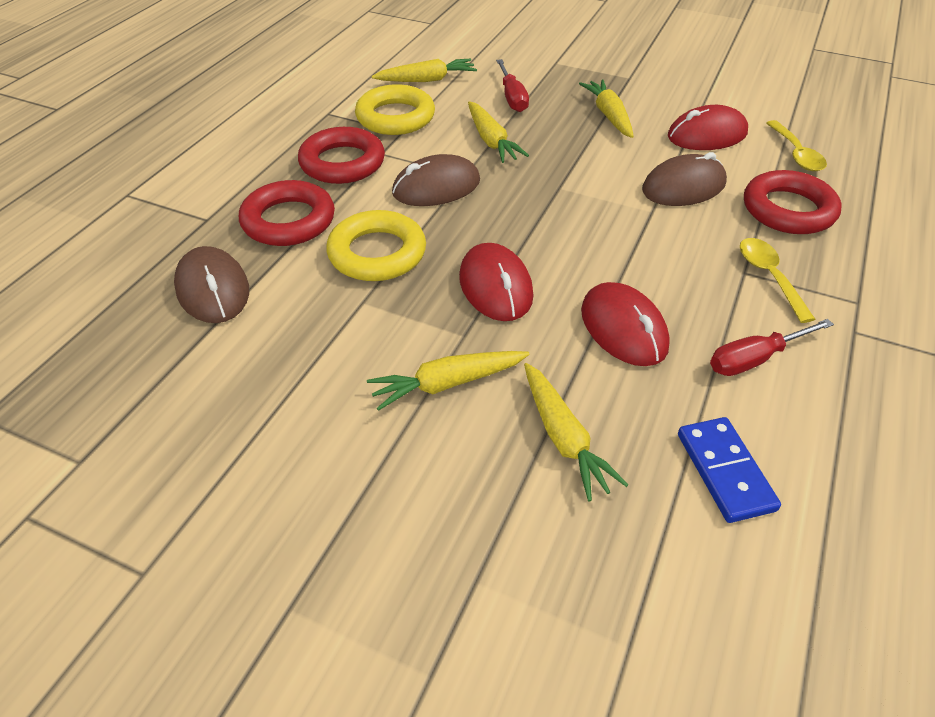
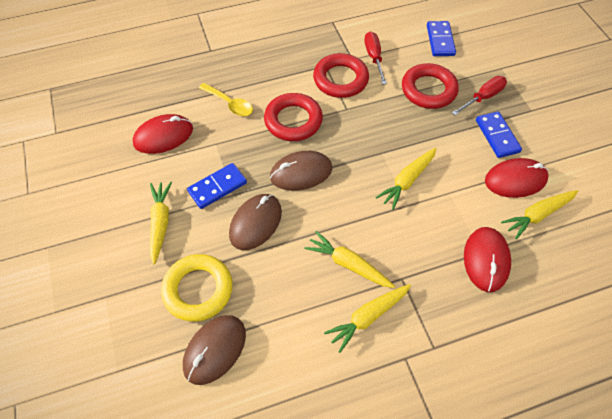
blue domino: 1 -> 3
yellow ring: 2 -> 1
yellow spoon: 2 -> 1

